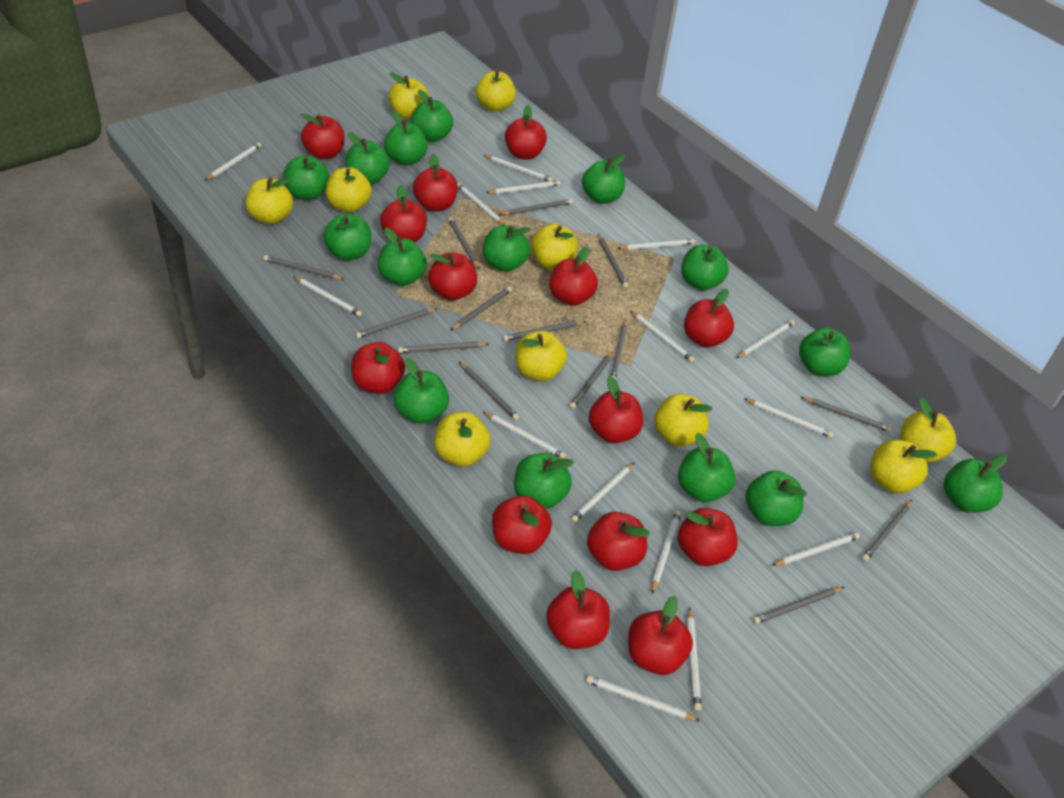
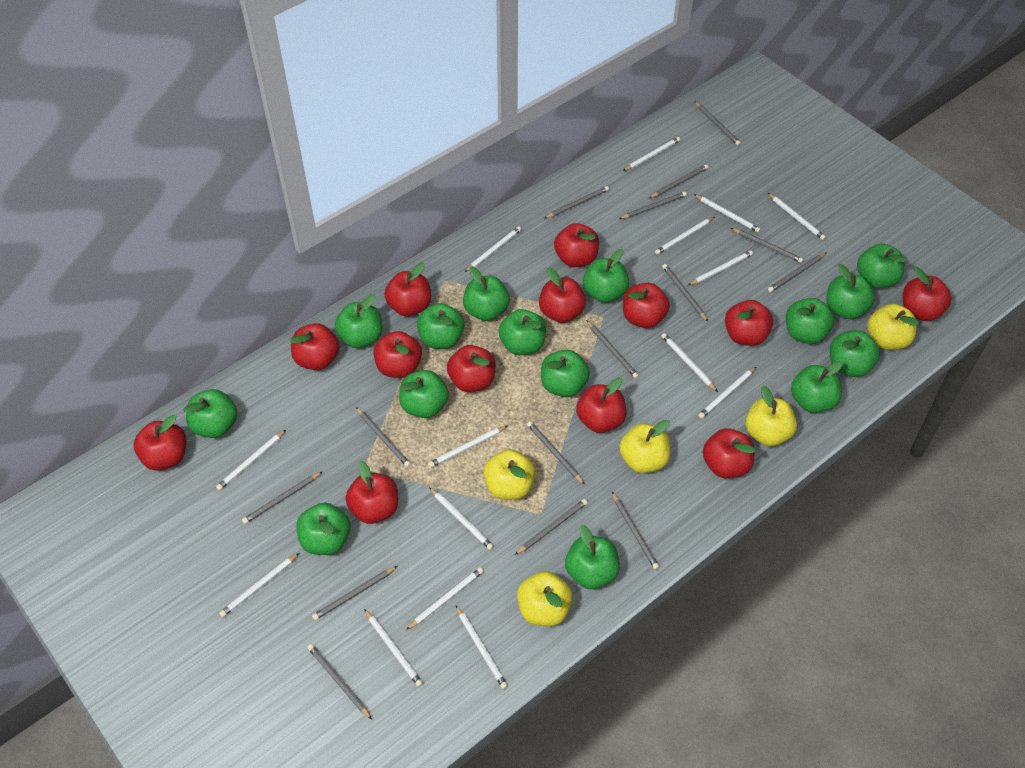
grey pencil: 14 -> 15
red apple: 14 -> 13
yellow apple: 10 -> 5

